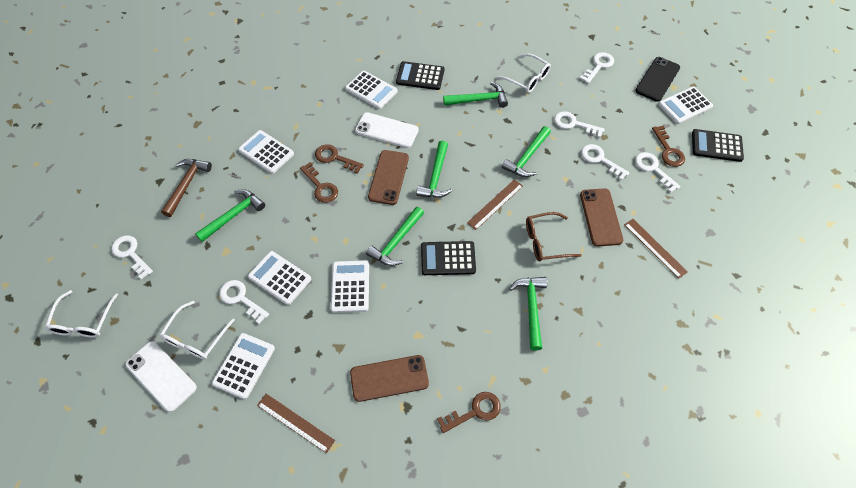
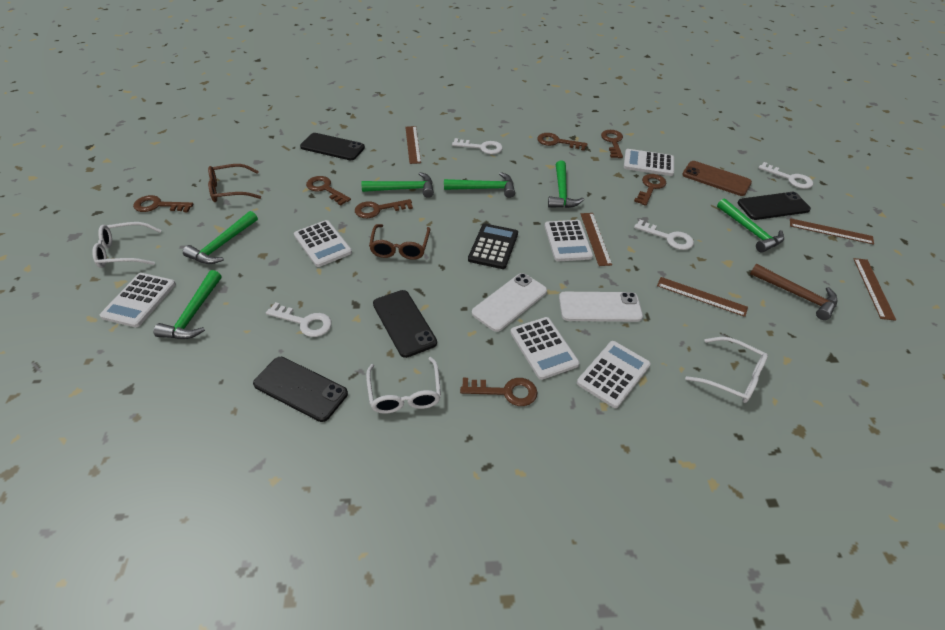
black calculator: 3 -> 1
black phone: 1 -> 4
brown glasses: 1 -> 2
brown key: 4 -> 7
brown phone: 3 -> 1
brown ruler: 3 -> 5
white key: 6 -> 4

